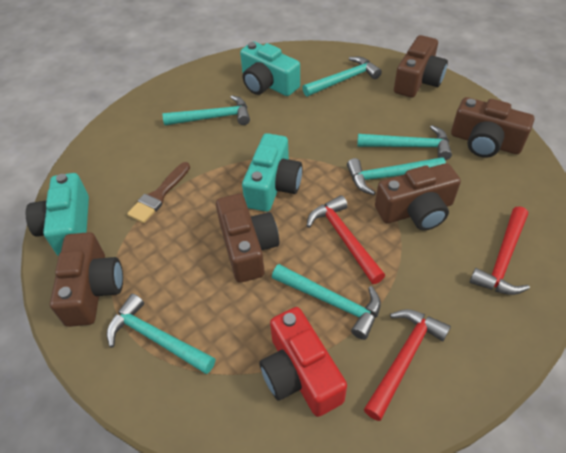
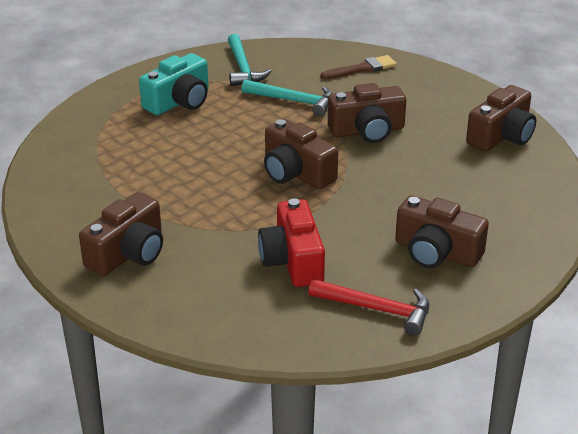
red hammer: 3 -> 1
turquoise camera: 3 -> 1
turquoise hammer: 6 -> 2

